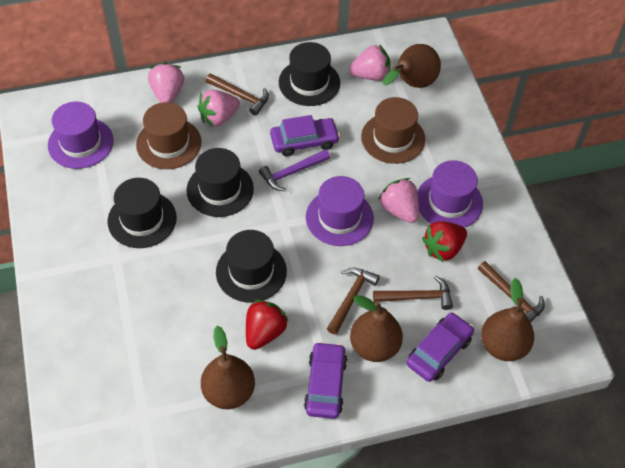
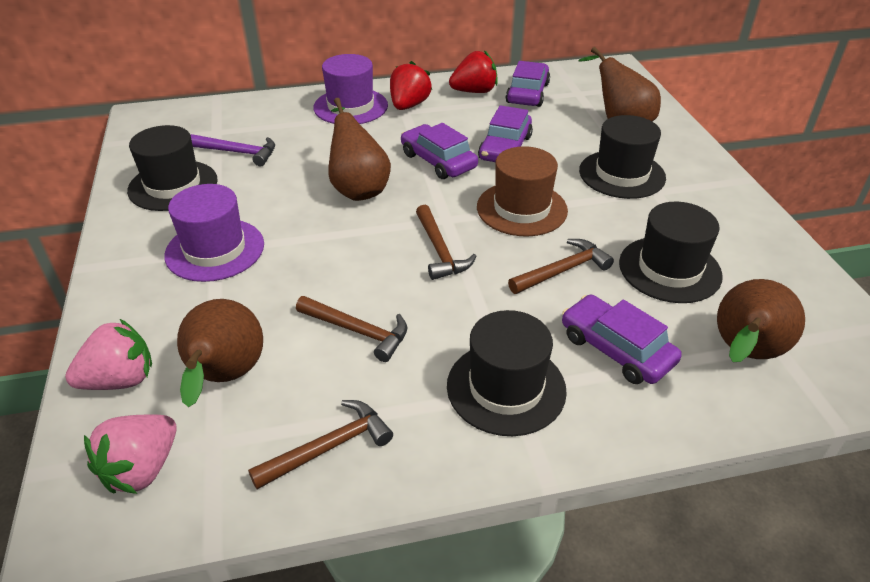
brown hat: 2 -> 1
pink strawberry: 4 -> 2
purple car: 3 -> 4
purple hat: 3 -> 2

